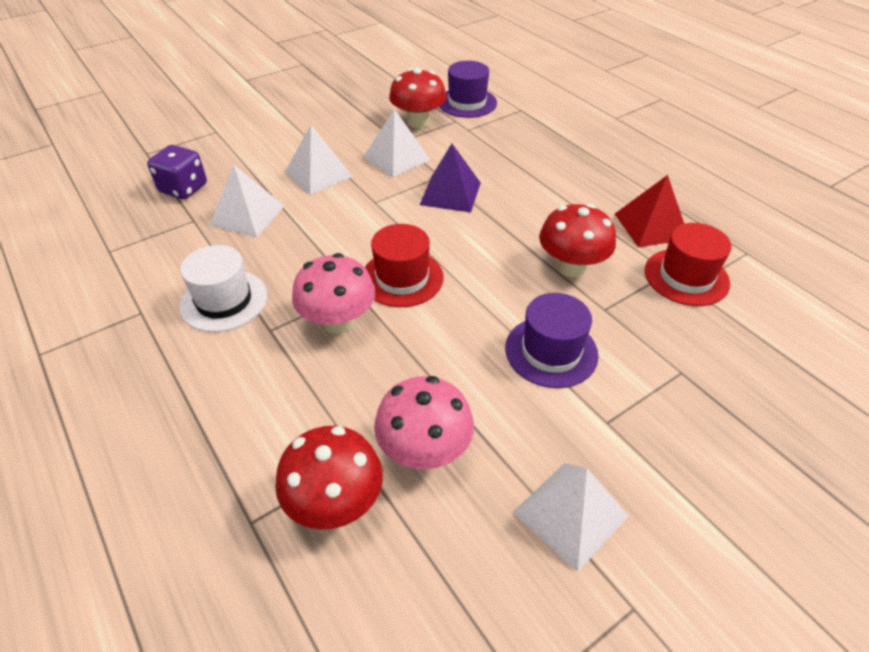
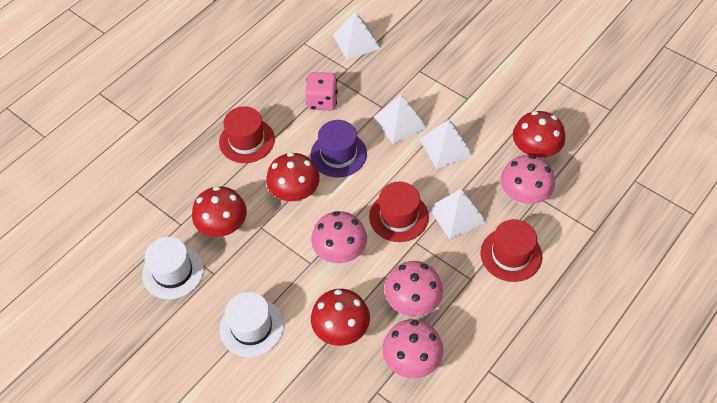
pink dice: 0 -> 1
pink mushroom: 2 -> 4
purple dice: 1 -> 0
purple hat: 2 -> 1
purple pyramid: 1 -> 0
red hat: 2 -> 3
red mushroom: 3 -> 4
red pyramid: 1 -> 0
white hat: 1 -> 2

